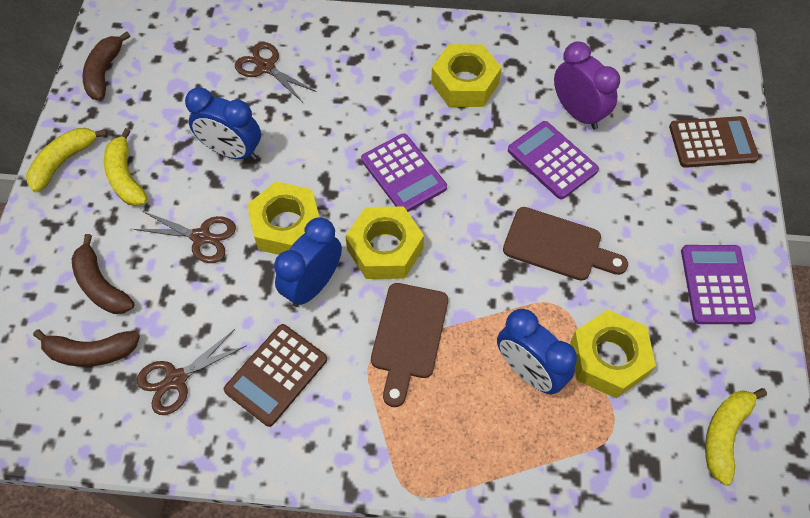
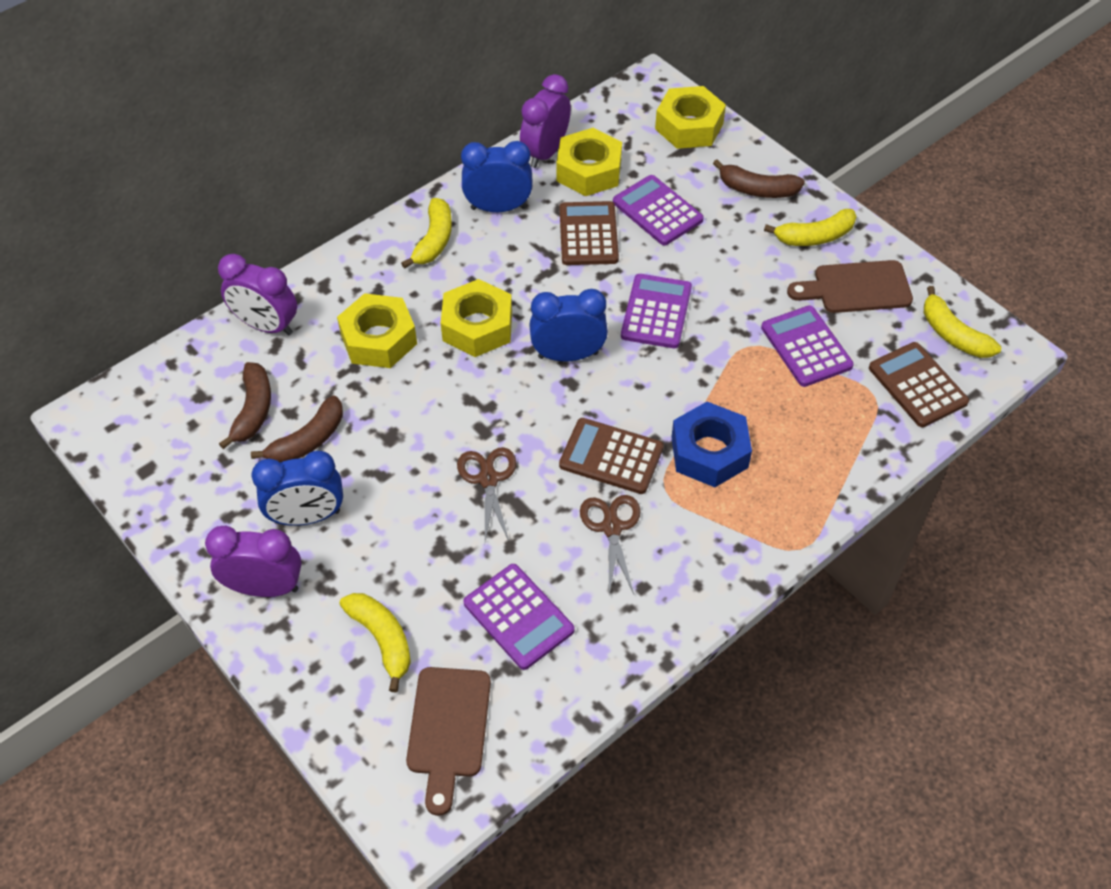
blue nut: 0 -> 1
brown calculator: 2 -> 3
brown scissors: 3 -> 2
purple calculator: 3 -> 4
purple clock: 1 -> 3
yellow banana: 3 -> 4

